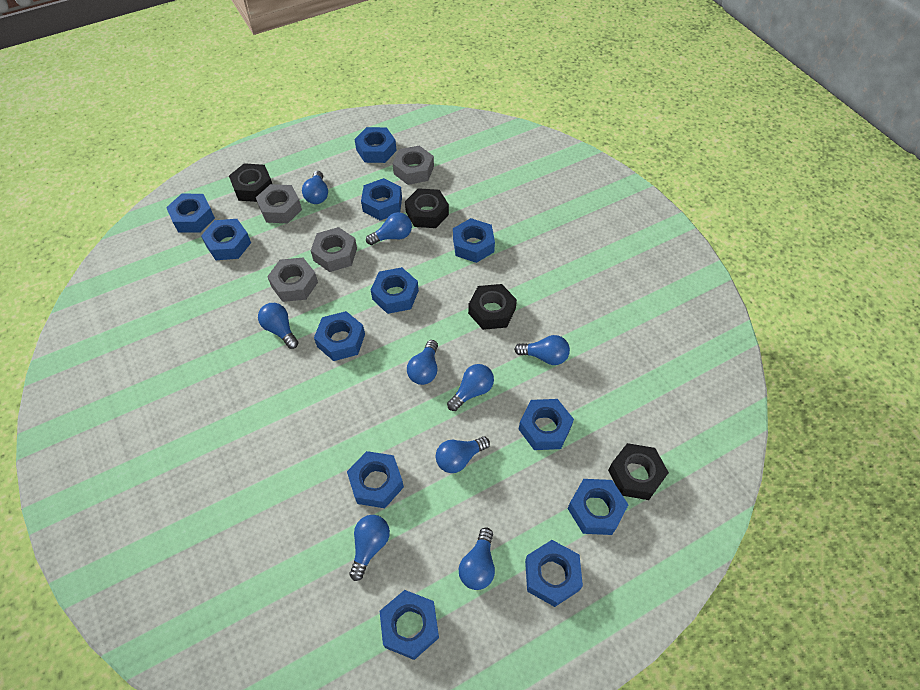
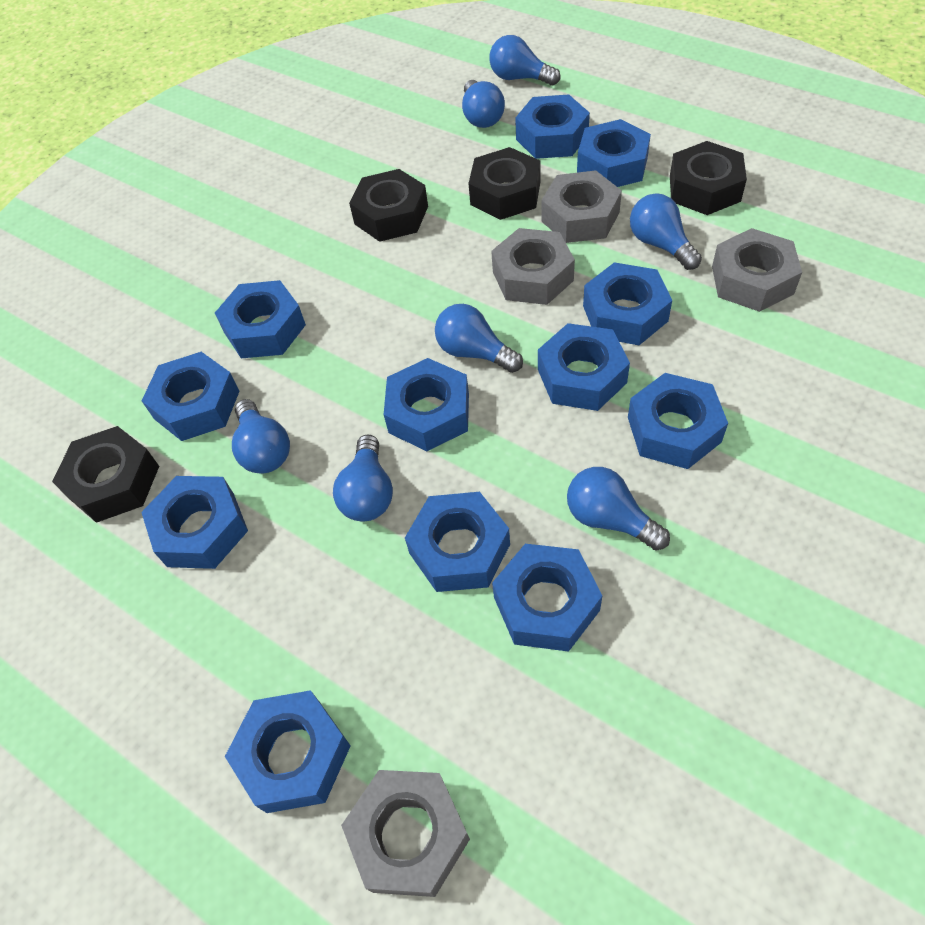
blue light bulb: 9 -> 7

